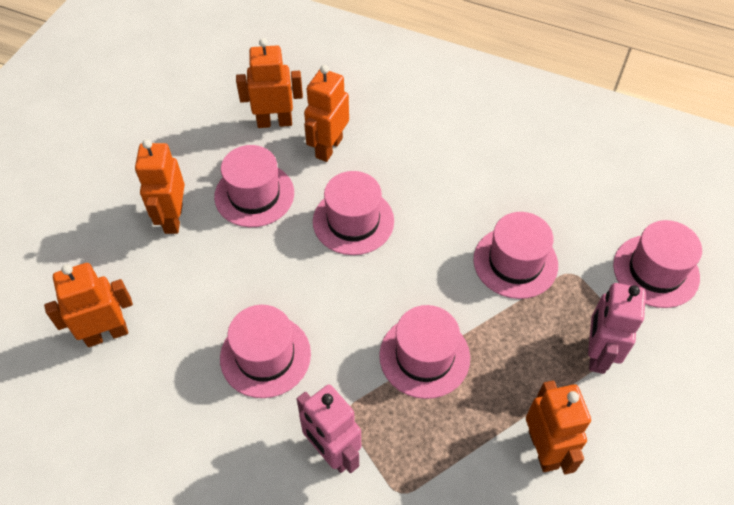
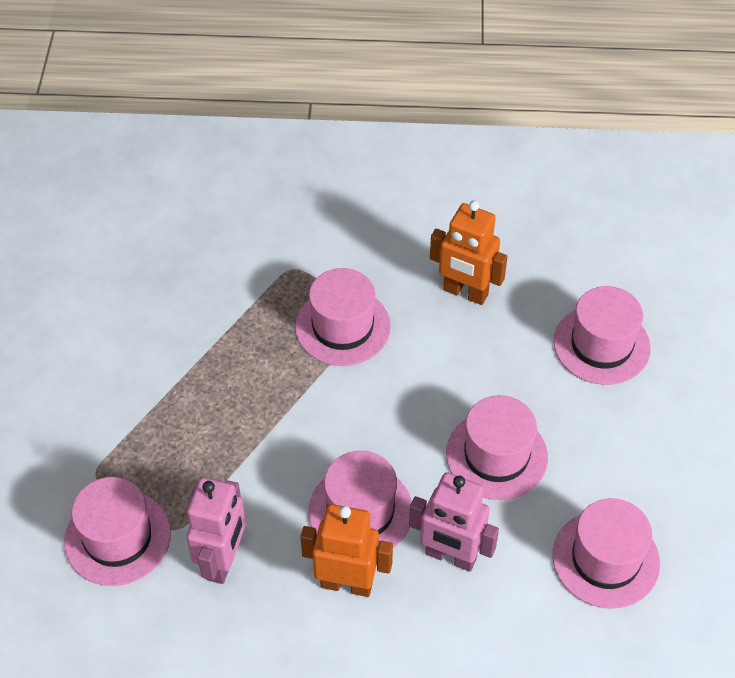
orange robot: 5 -> 2

